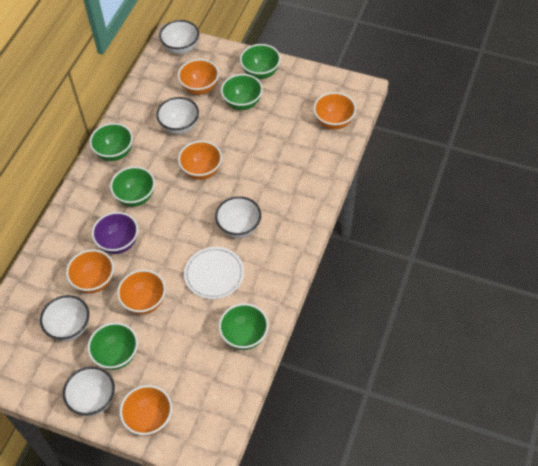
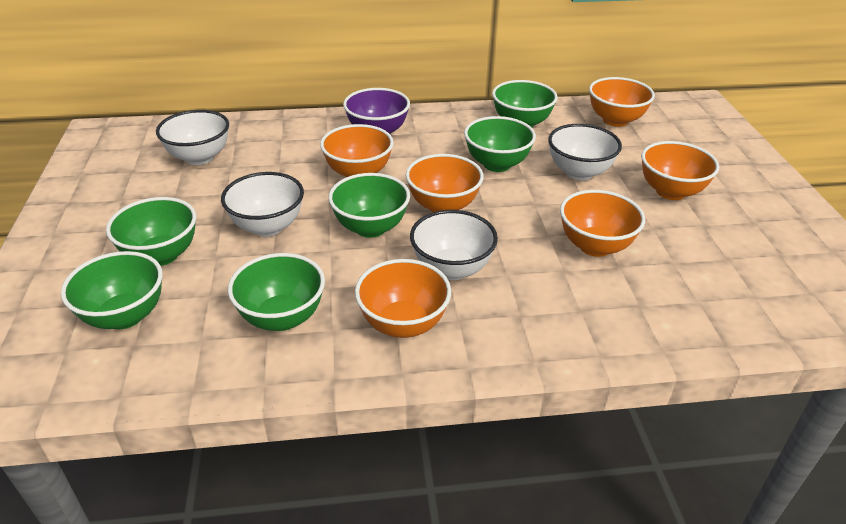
white bowl: 5 -> 4
white plate: 1 -> 0

